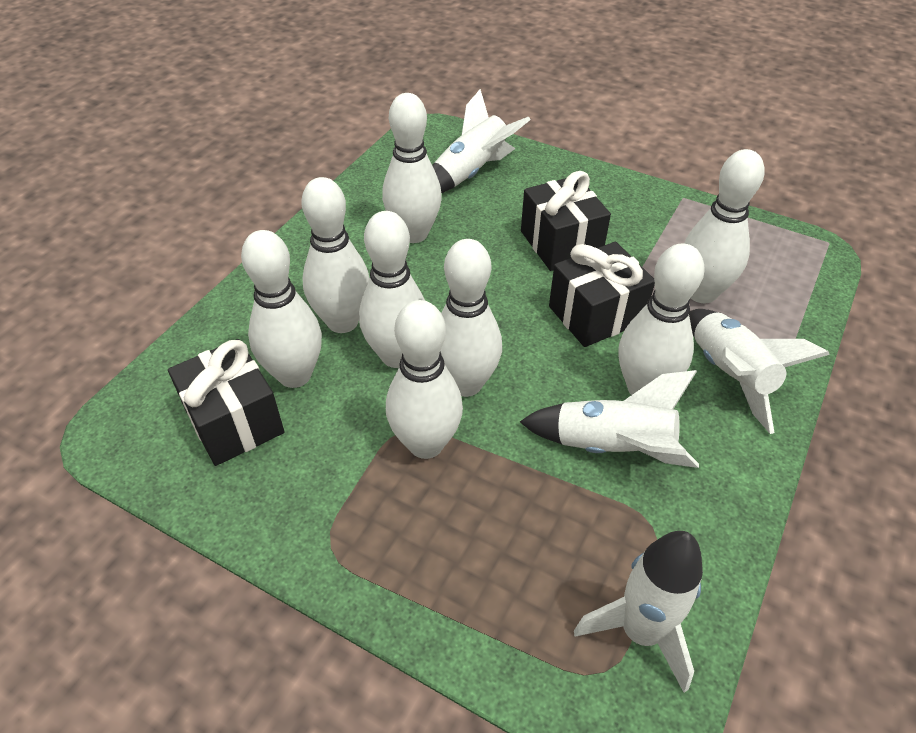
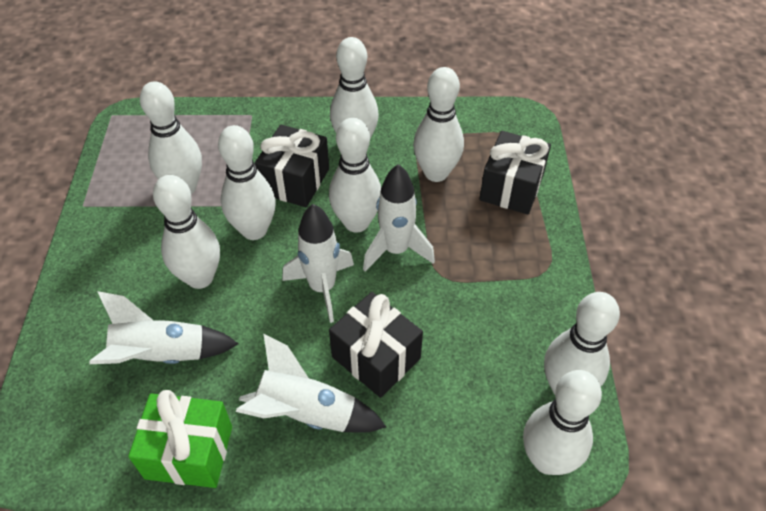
green gift: 0 -> 1

